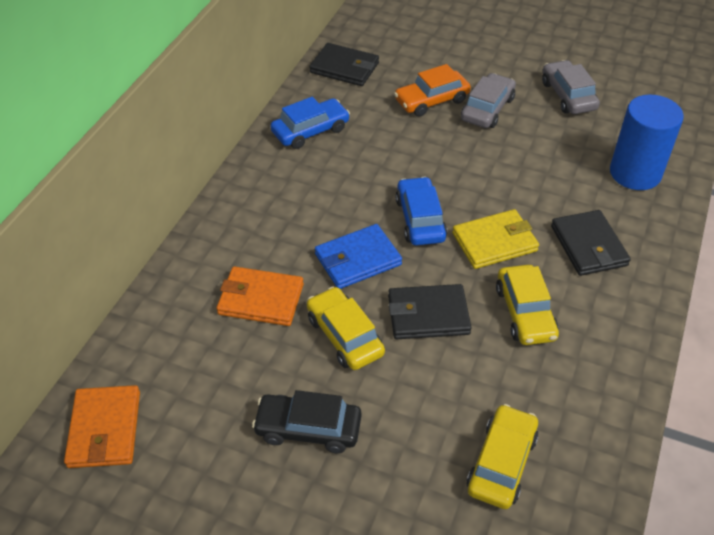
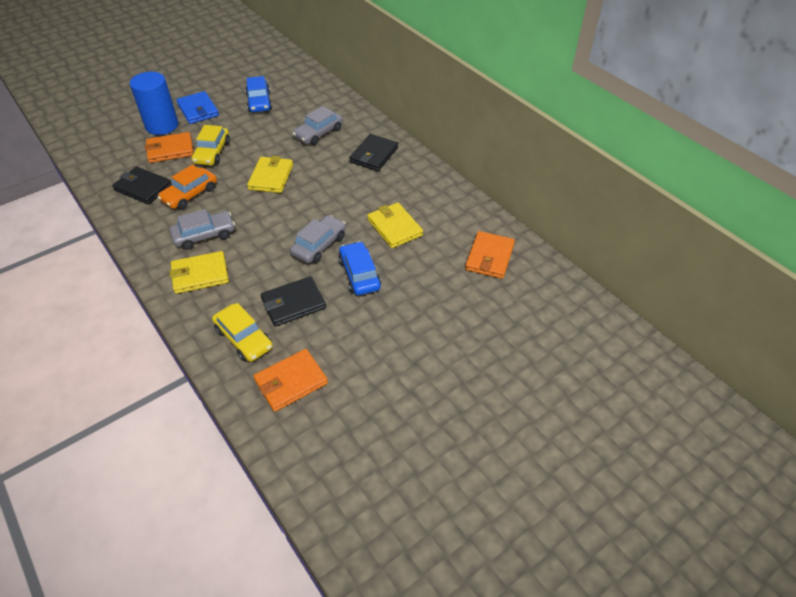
black car: 1 -> 0
grey car: 2 -> 3
orange wallet: 2 -> 3
yellow car: 3 -> 2
yellow wallet: 1 -> 3

